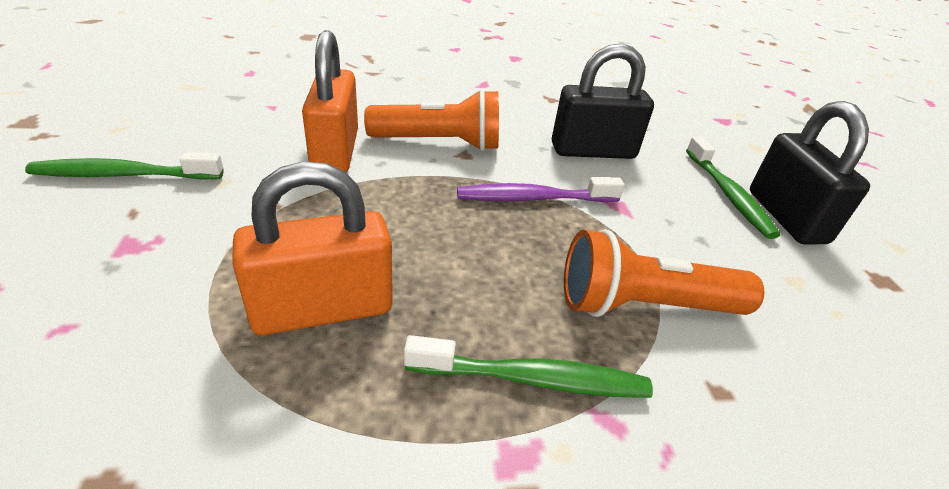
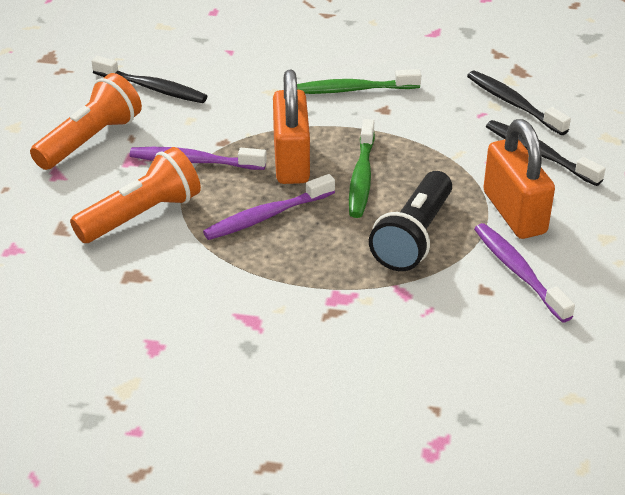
black flashlight: 0 -> 1
black padlock: 2 -> 0
black toothbrush: 0 -> 3
green toothbrush: 3 -> 2
purple toothbrush: 1 -> 3

